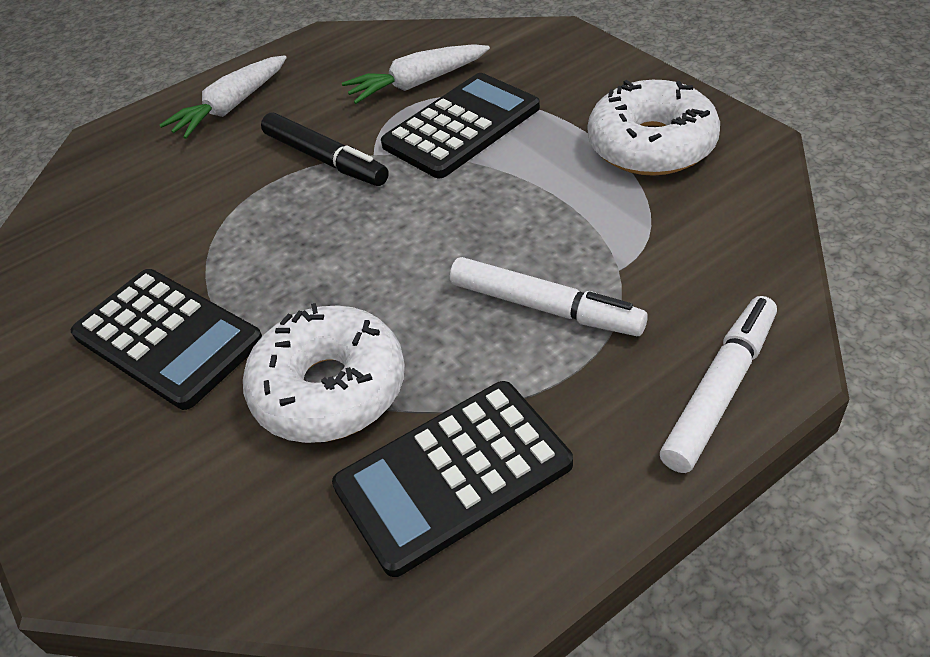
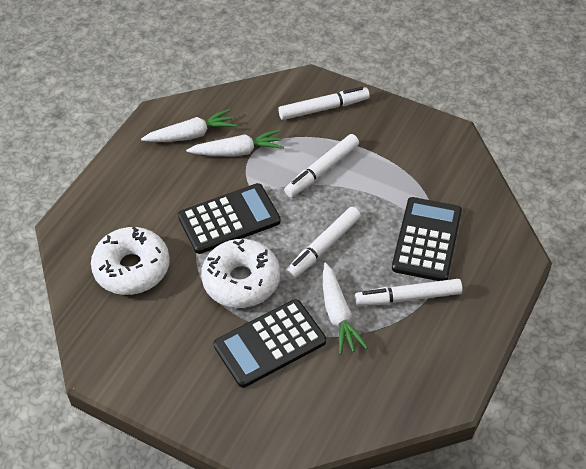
black marker: 1 -> 0
white carrot: 2 -> 3
white marker: 2 -> 4

